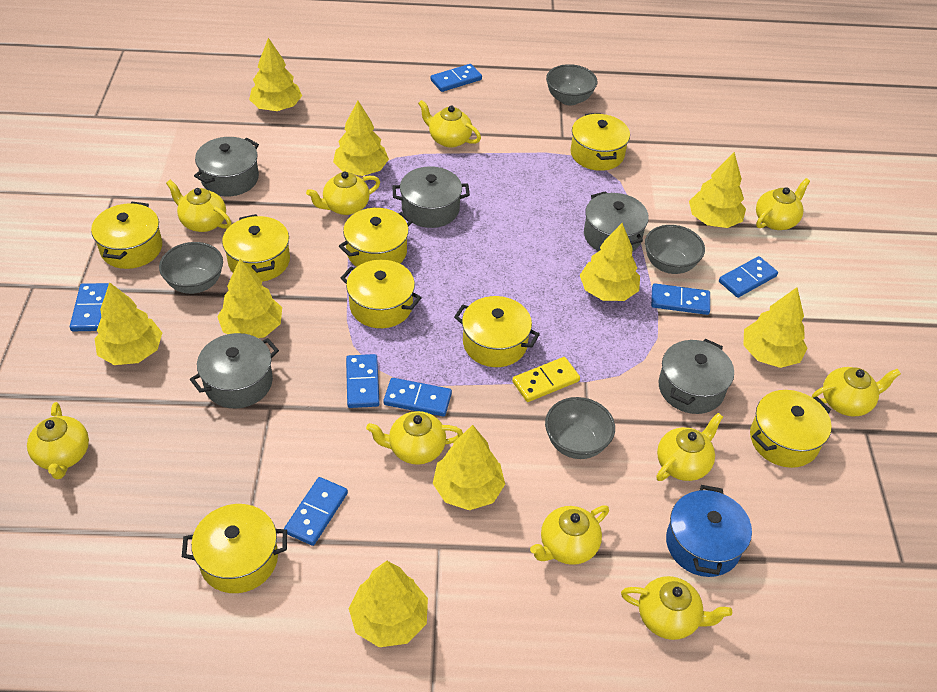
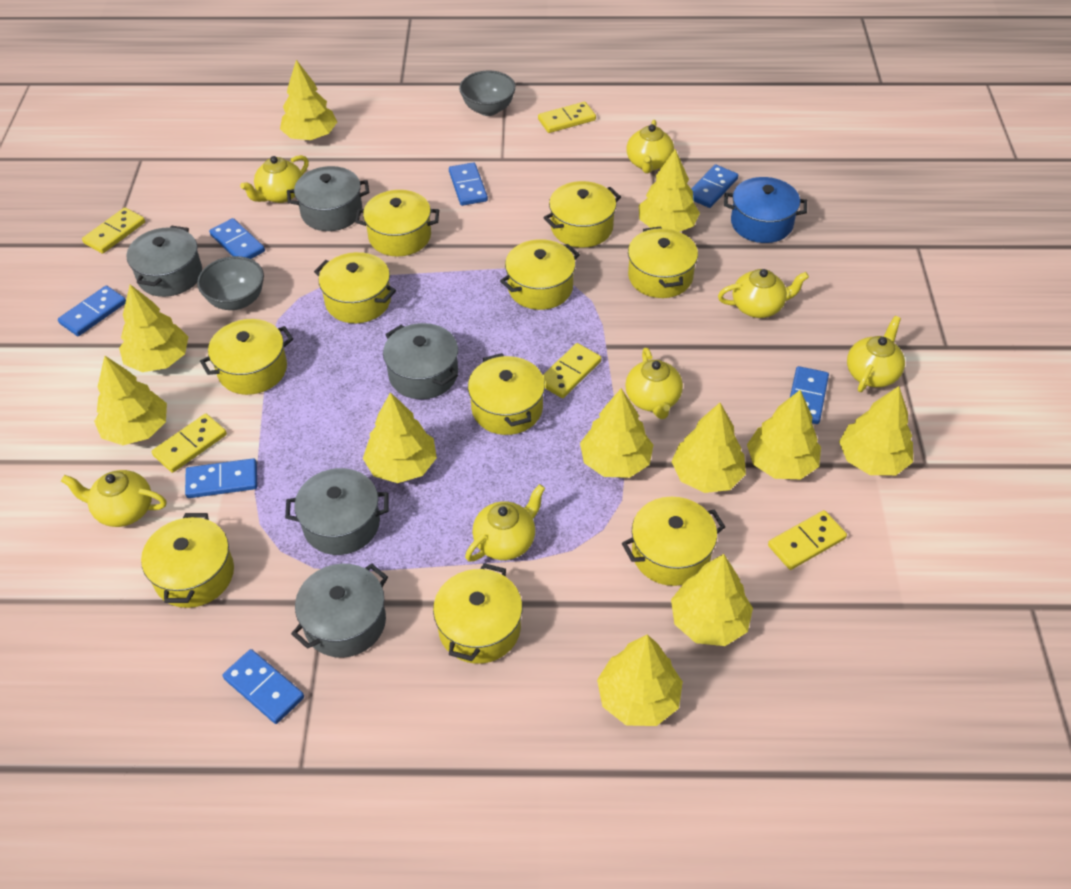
grey bowl: 4 -> 2
yellow domino: 1 -> 5
yellow pot: 8 -> 10
yellow teapot: 10 -> 7
yellow tree: 9 -> 11

